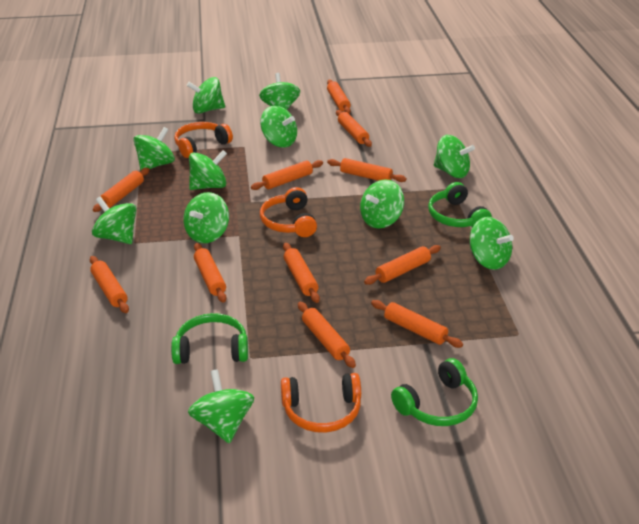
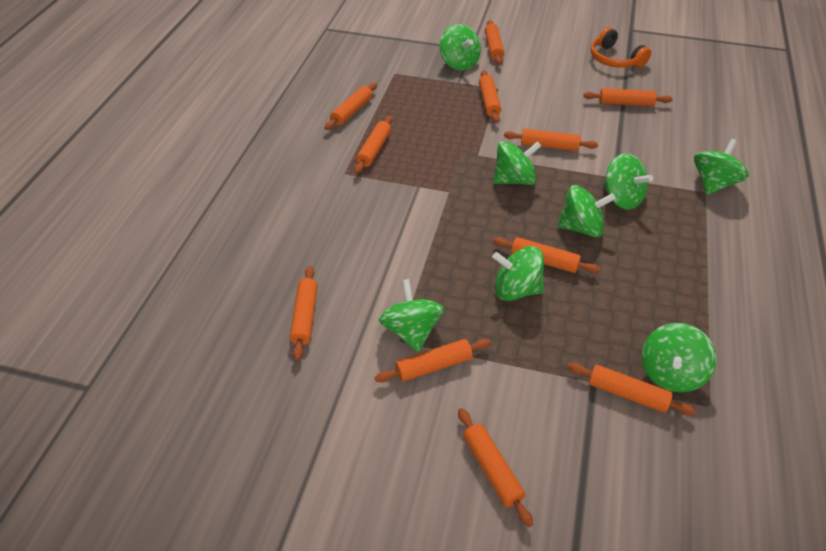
green headphones: 3 -> 0
green spinning top: 11 -> 8
orange headphones: 3 -> 1

